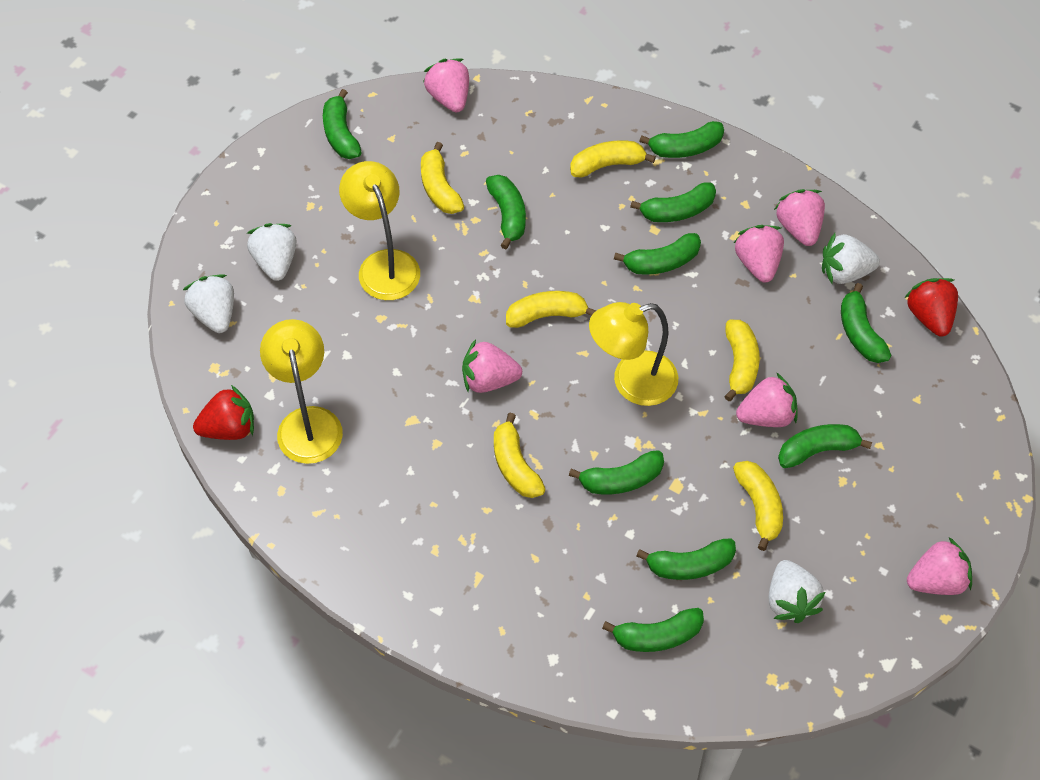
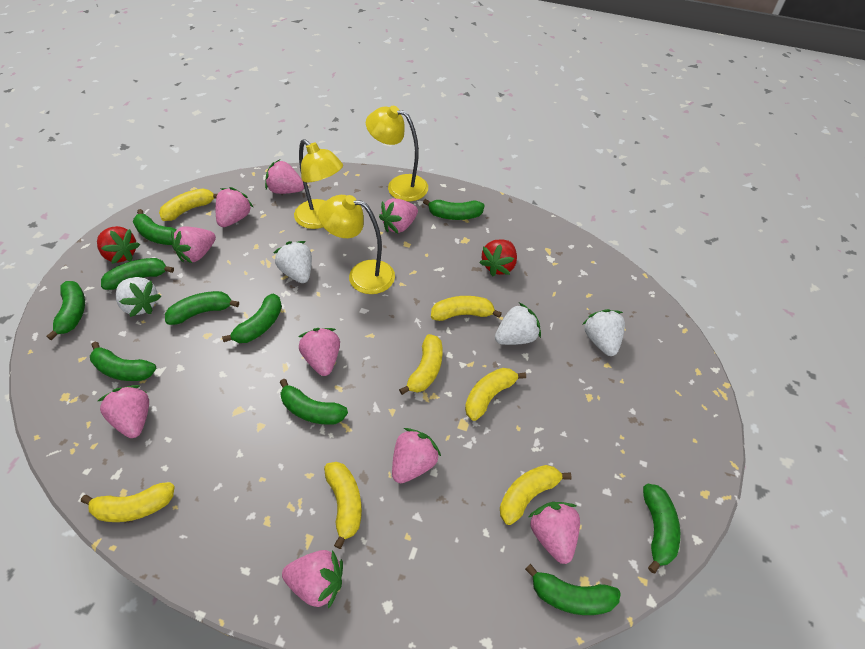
pink strawberry: 6 -> 9
yellow banana: 6 -> 7

